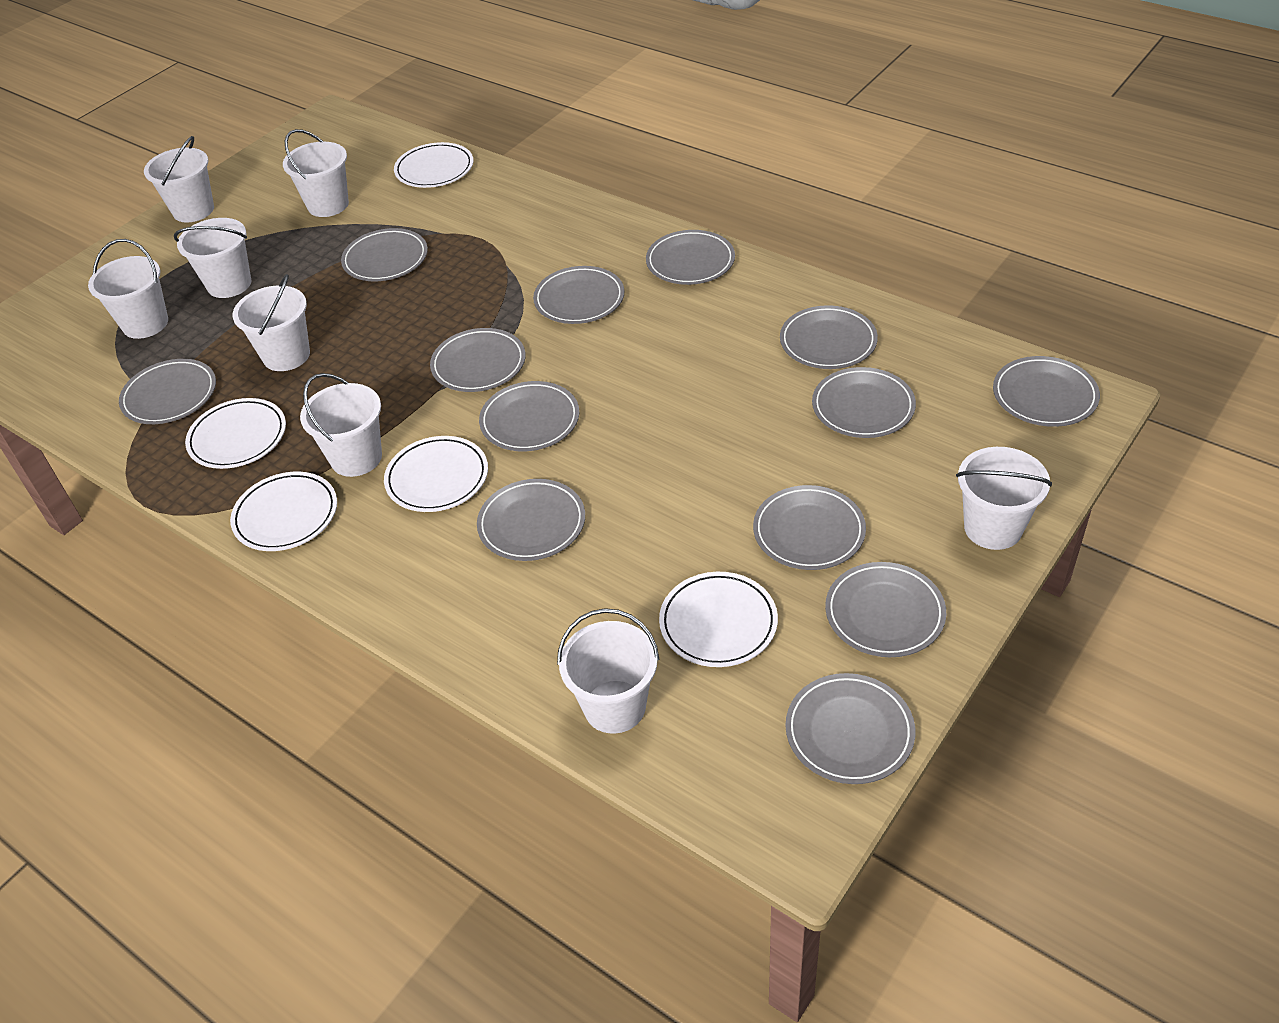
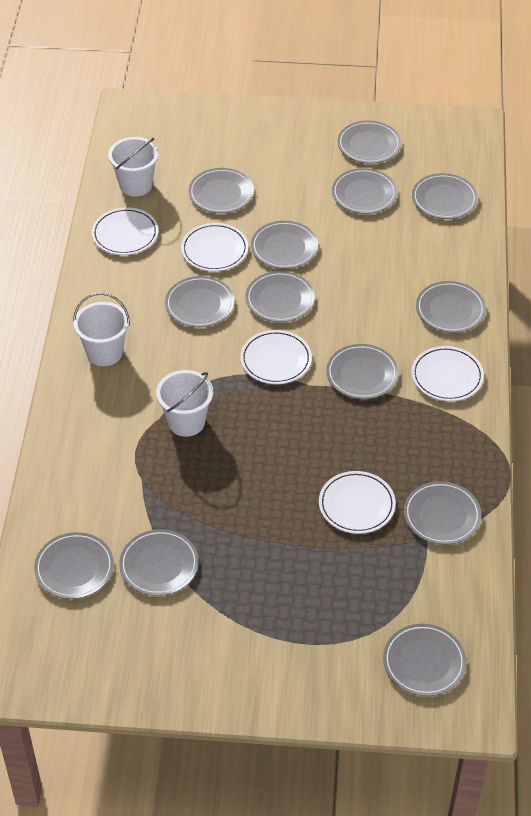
white bucket: 8 -> 3

